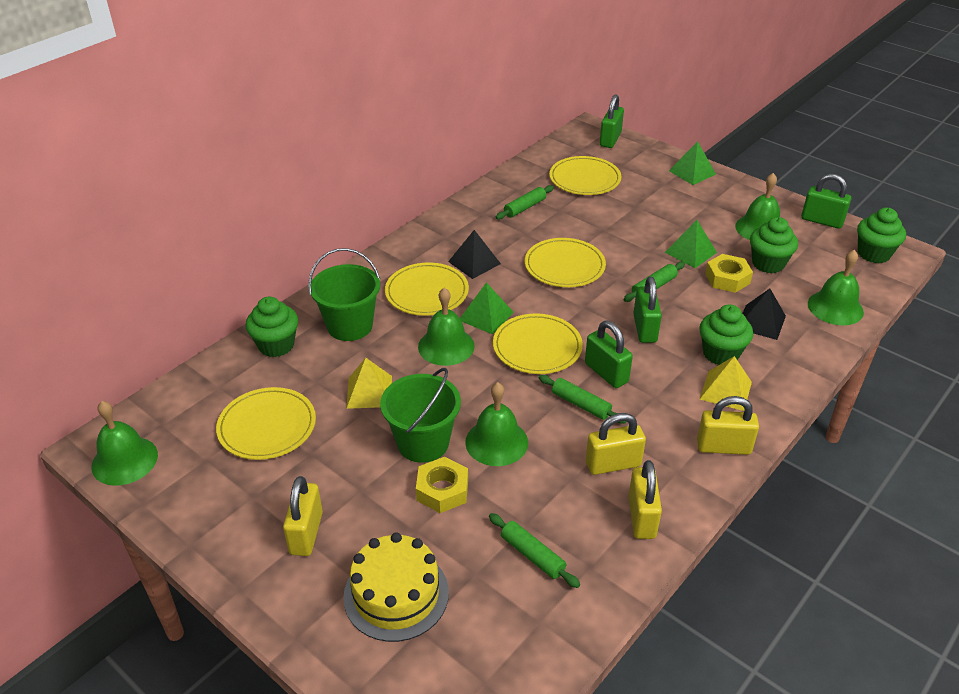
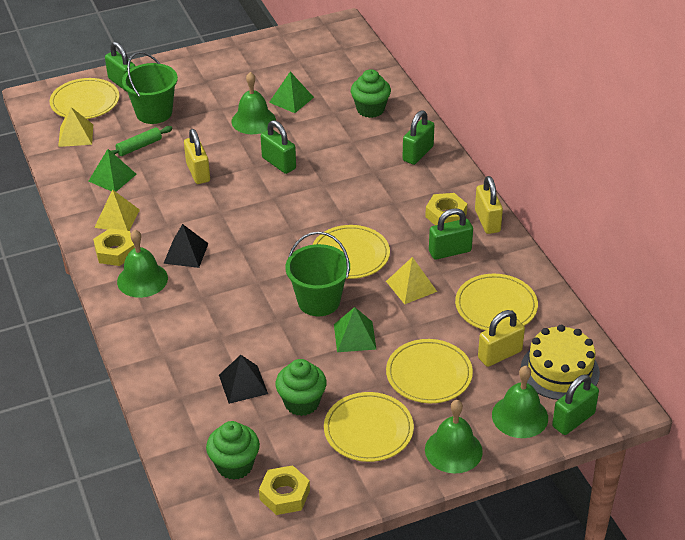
green bell: 5 -> 4
green cupcake: 4 -> 3
green padlock: 4 -> 5
green rolling pin: 4 -> 1
yellow nut: 2 -> 3
yellow padlock: 4 -> 3
yellow pyramid: 2 -> 3

